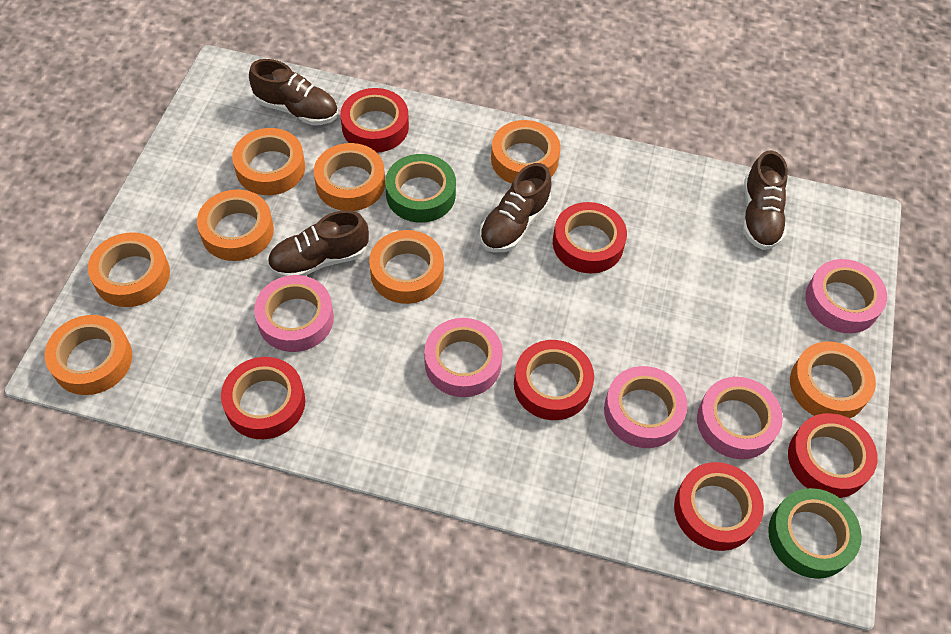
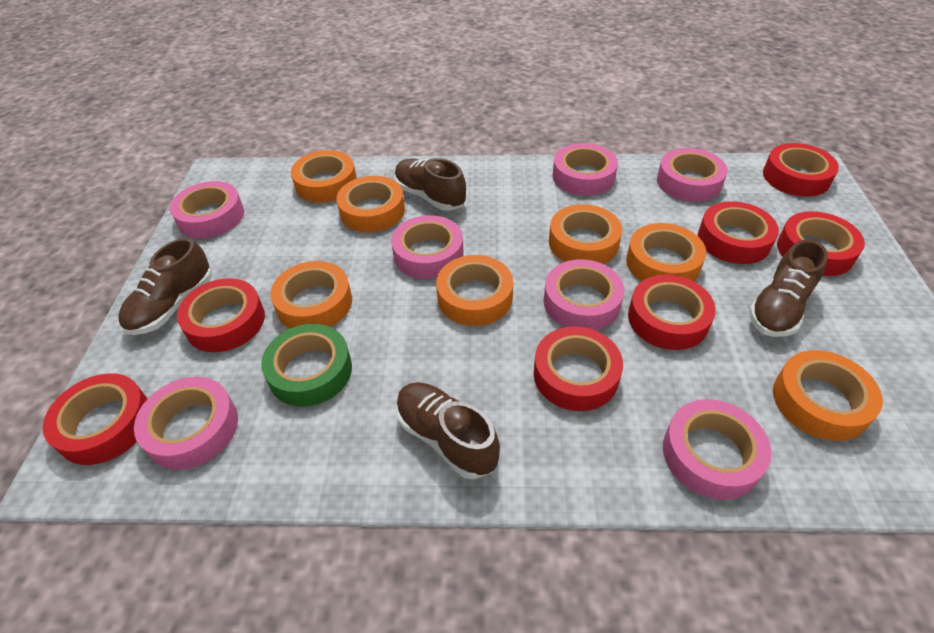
green tape: 2 -> 1
orange tape: 8 -> 7
pink tape: 5 -> 7
red tape: 6 -> 7

